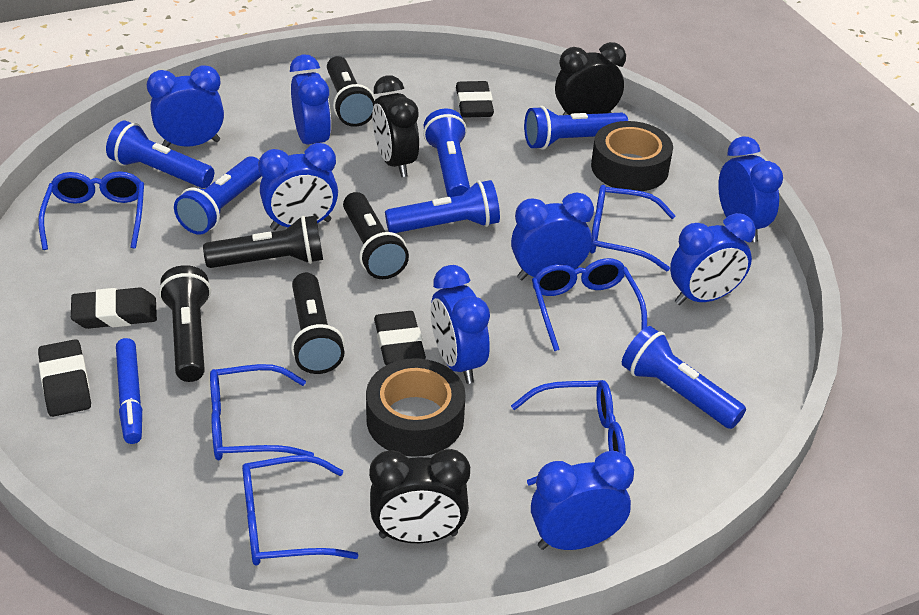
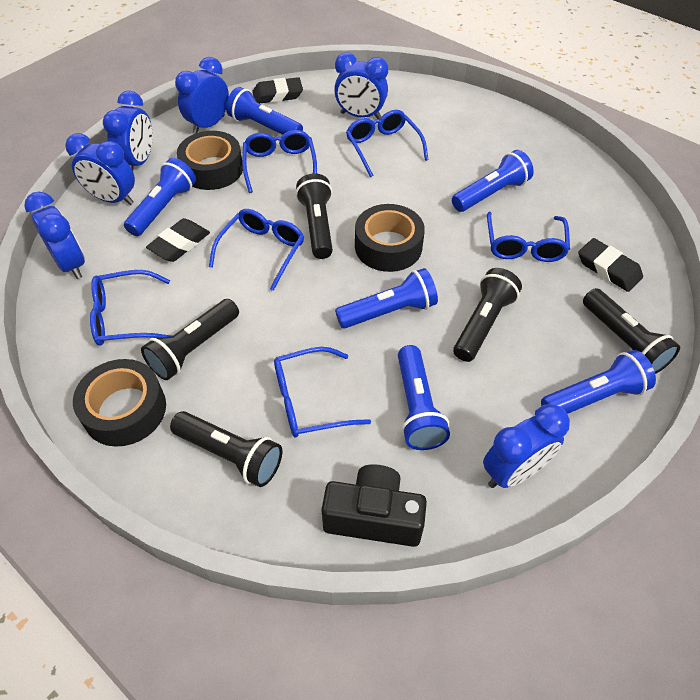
black camera: 0 -> 1
black clock: 3 -> 0
black eraser: 4 -> 3
black tape: 2 -> 3
blue clock: 8 -> 6
blue marker: 1 -> 0

